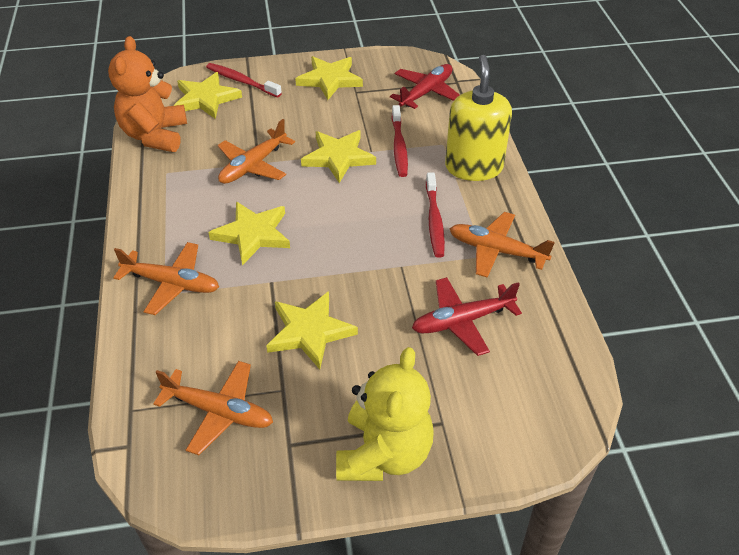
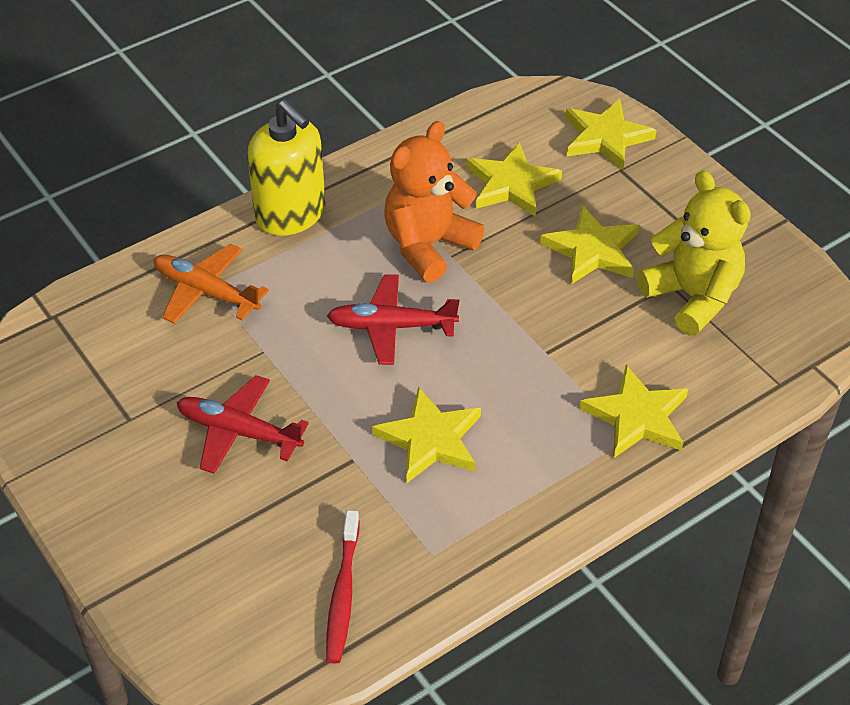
orange plane: 4 -> 1
red toothbrush: 3 -> 1

